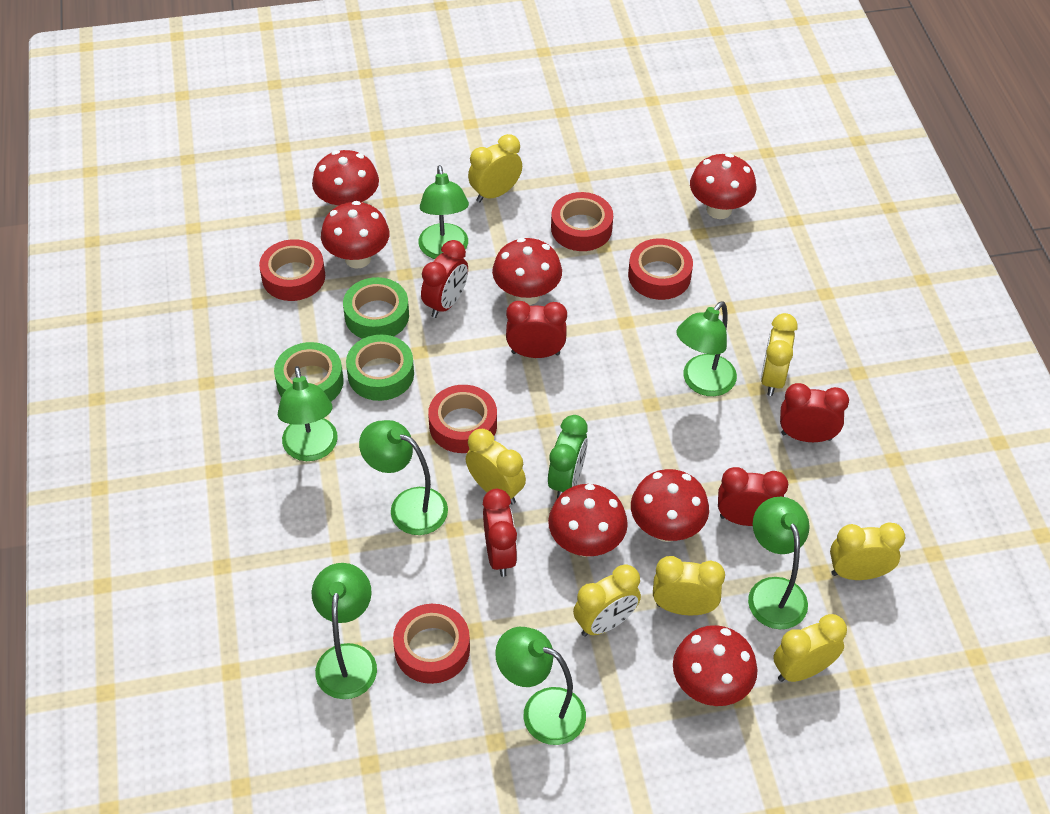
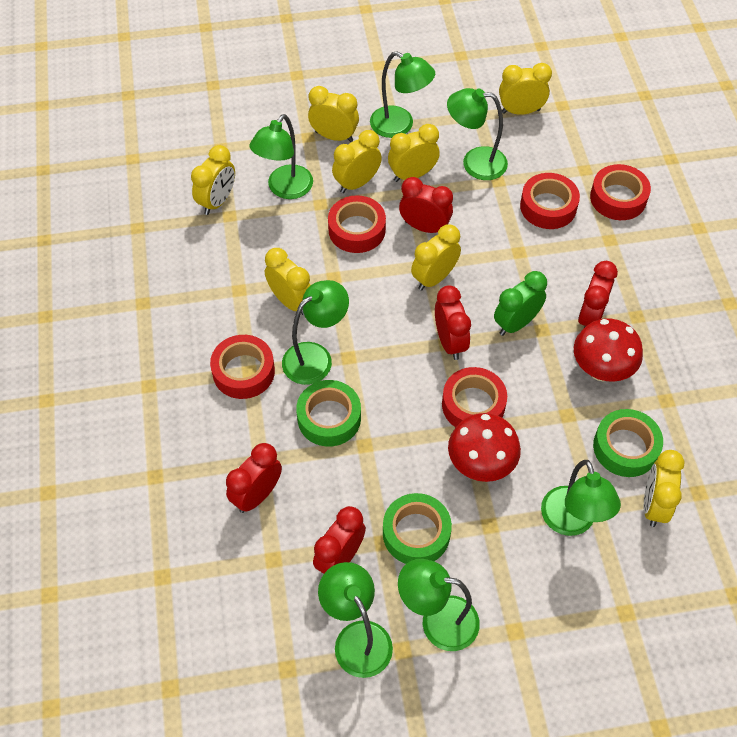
red mushroom: 7 -> 2
yellow clock: 7 -> 8

